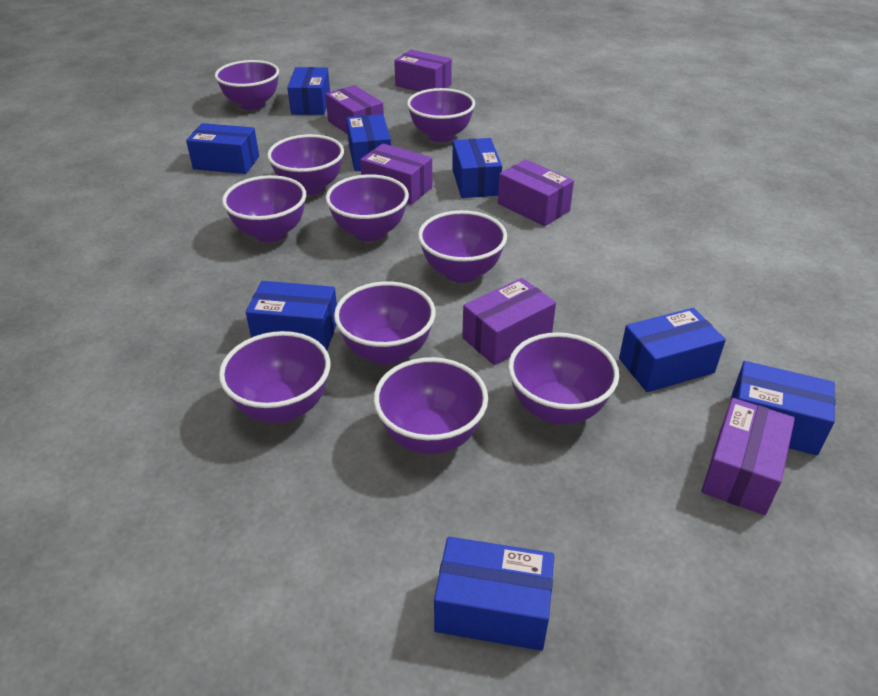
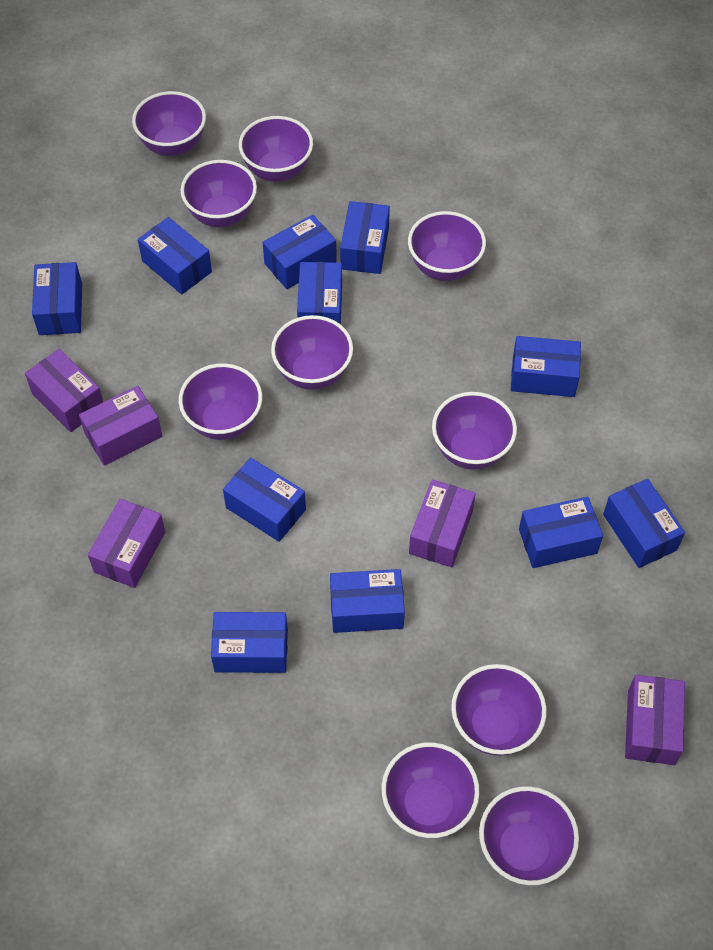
blue box: 8 -> 11
purple box: 6 -> 5

